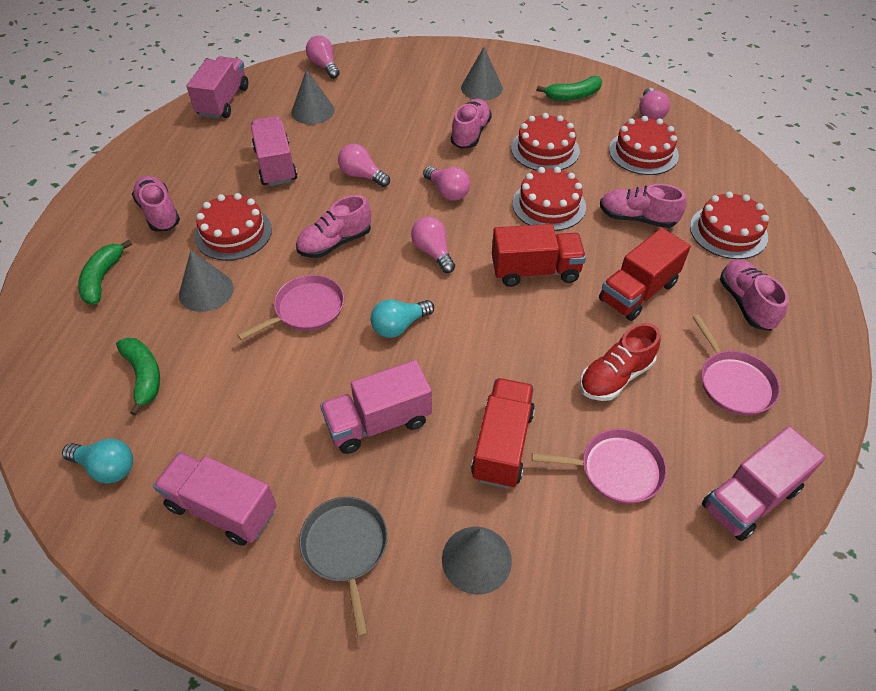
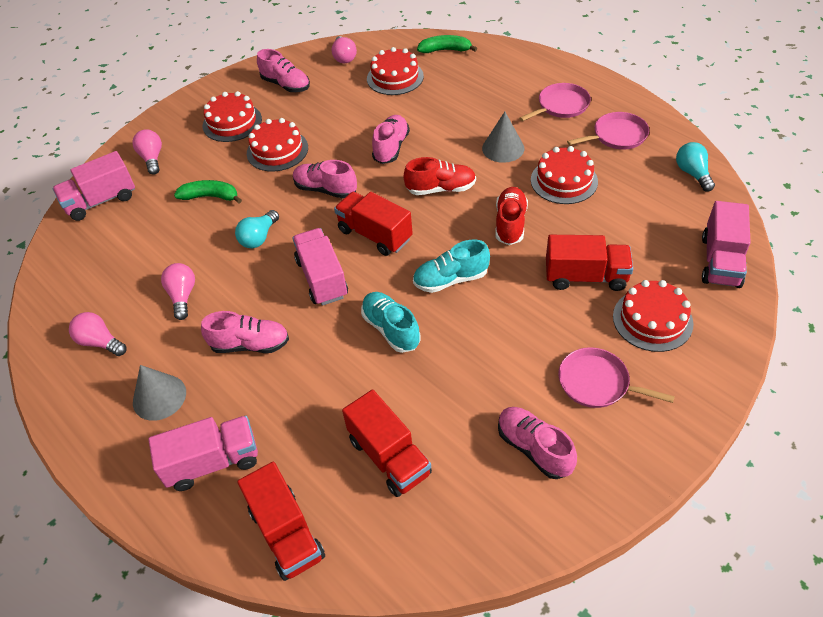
green banana: 3 -> 2
grey cone: 4 -> 2
grey pan: 1 -> 0
pink light bulb: 5 -> 4
pink truck: 5 -> 4
red shoe: 1 -> 2
red truck: 3 -> 4
turquoise shoe: 0 -> 2

